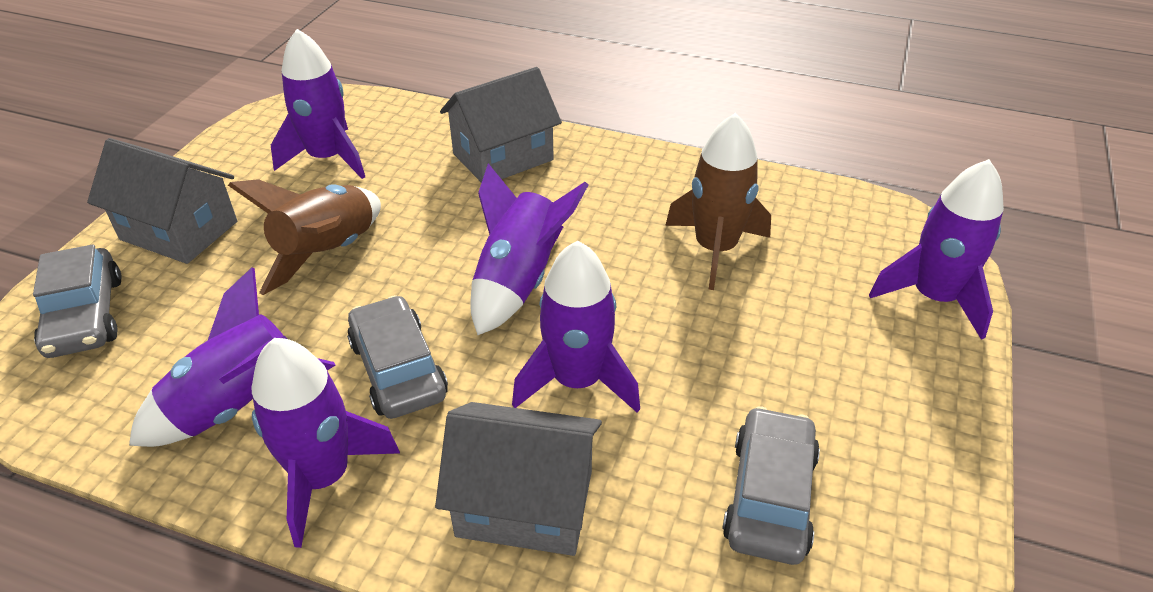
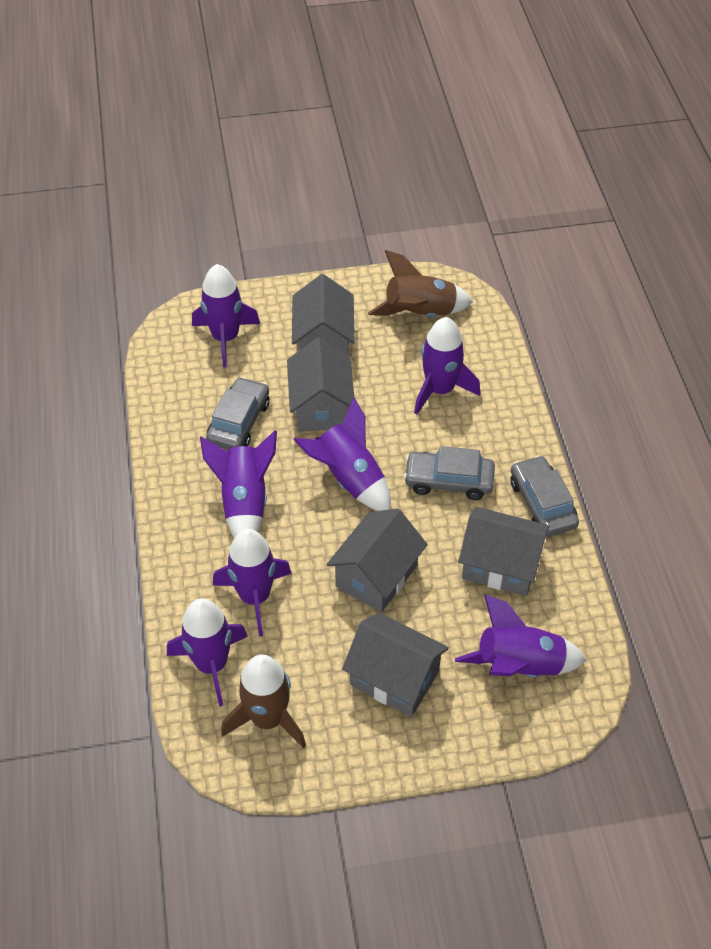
grey house: 3 -> 5
purple rocket: 6 -> 7

